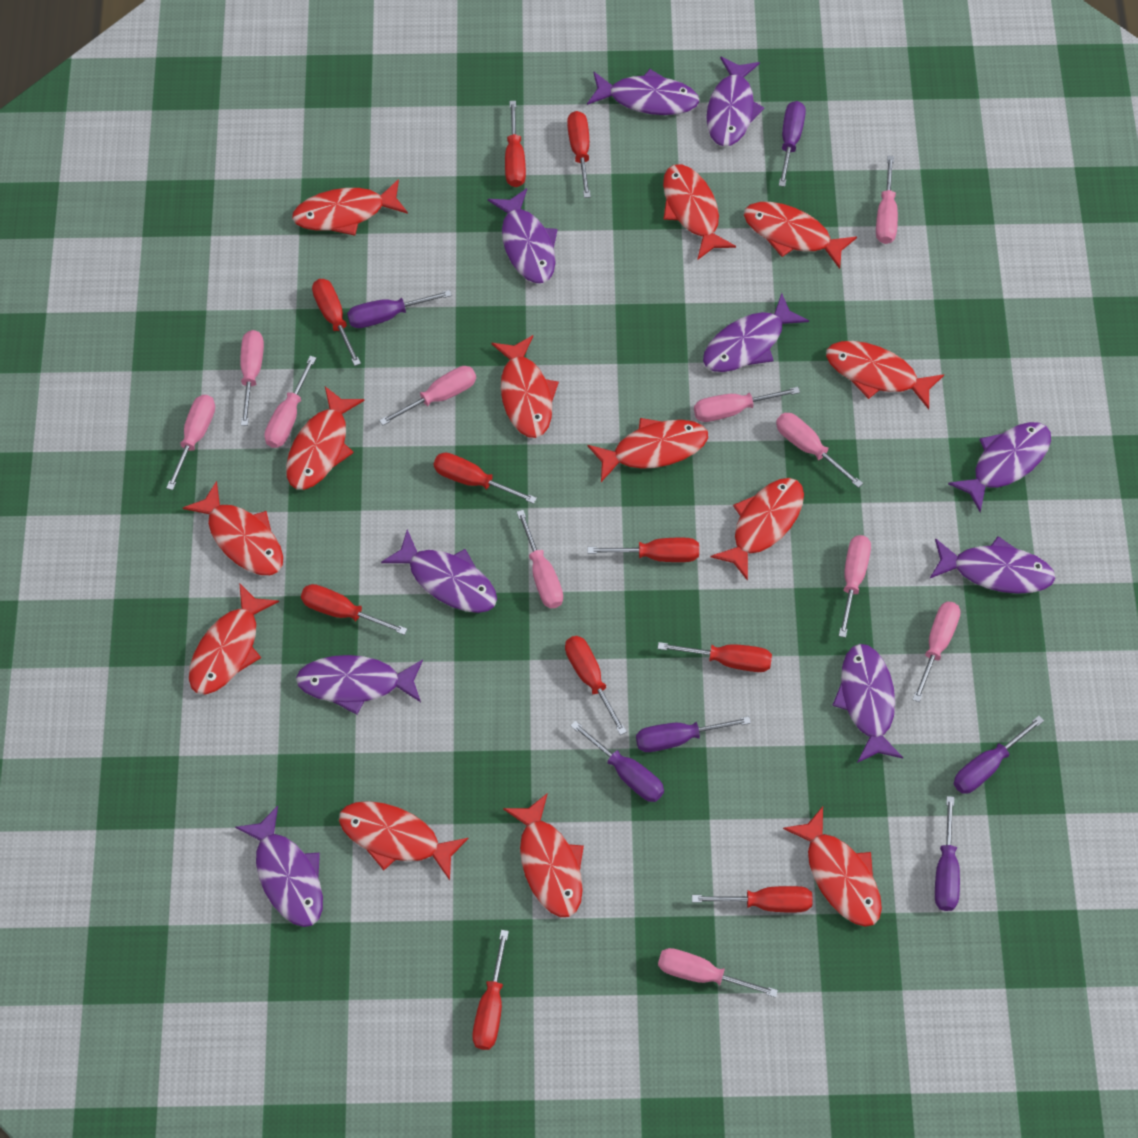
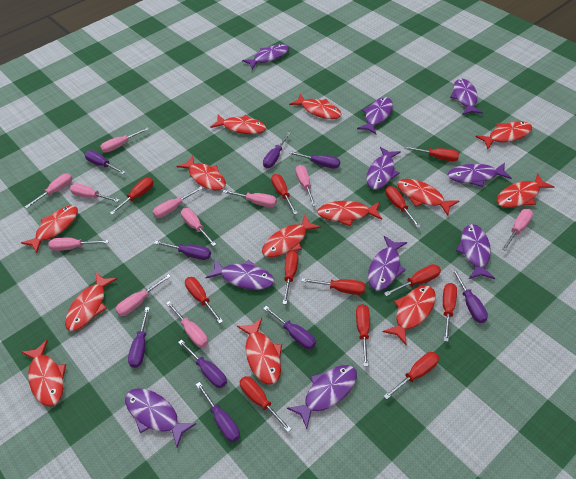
purple screwdriver: 6 -> 9
red screwdriver: 10 -> 12

